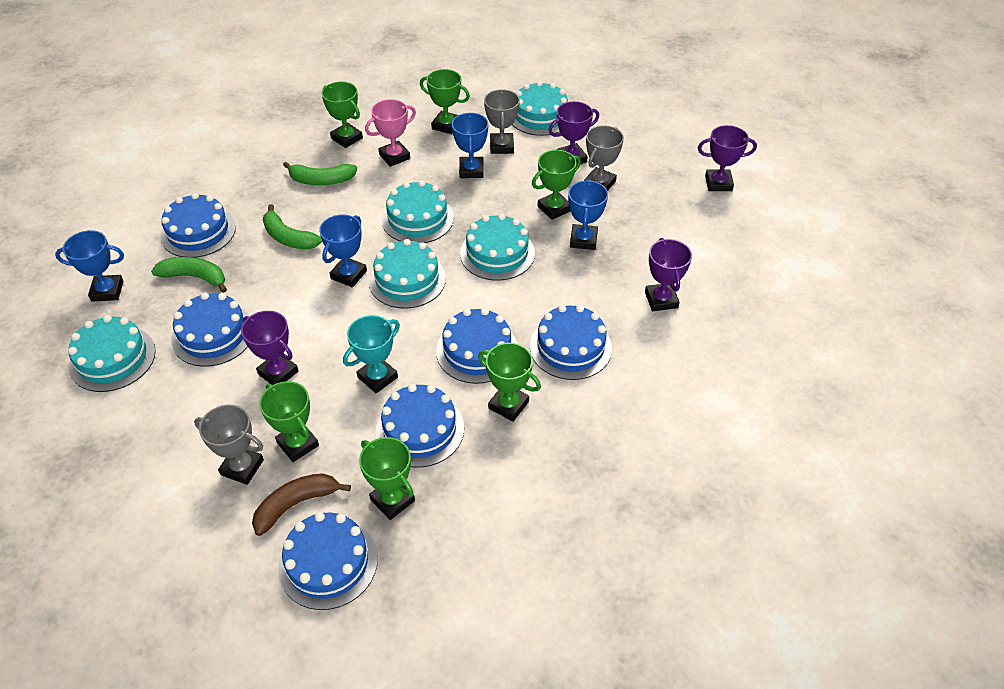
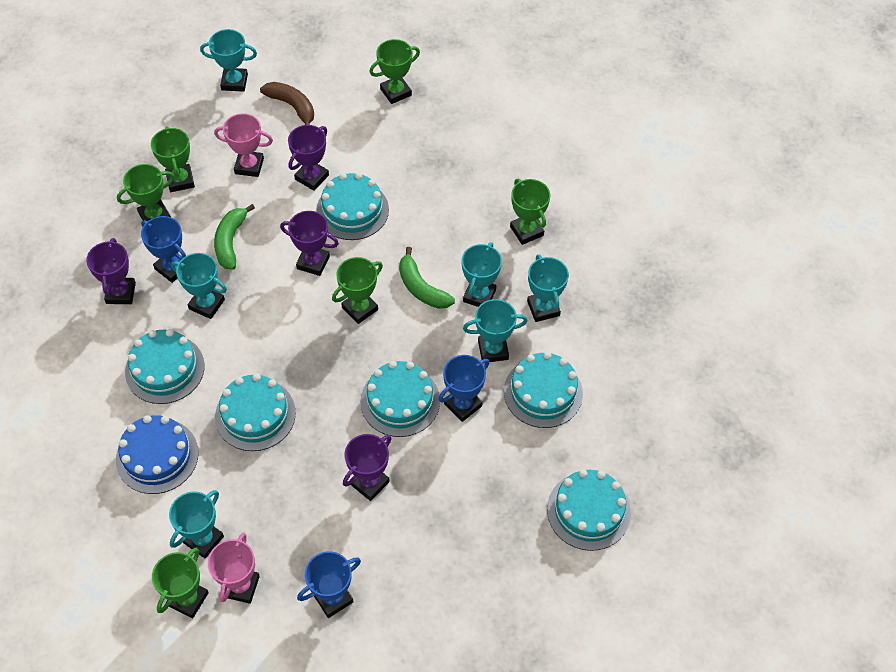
blue cake: 6 -> 1
blue trophy: 4 -> 3
green banana: 3 -> 2
grey trophy: 3 -> 0
pink trophy: 1 -> 2
turquoise cake: 5 -> 6
turquoise trophy: 1 -> 6

